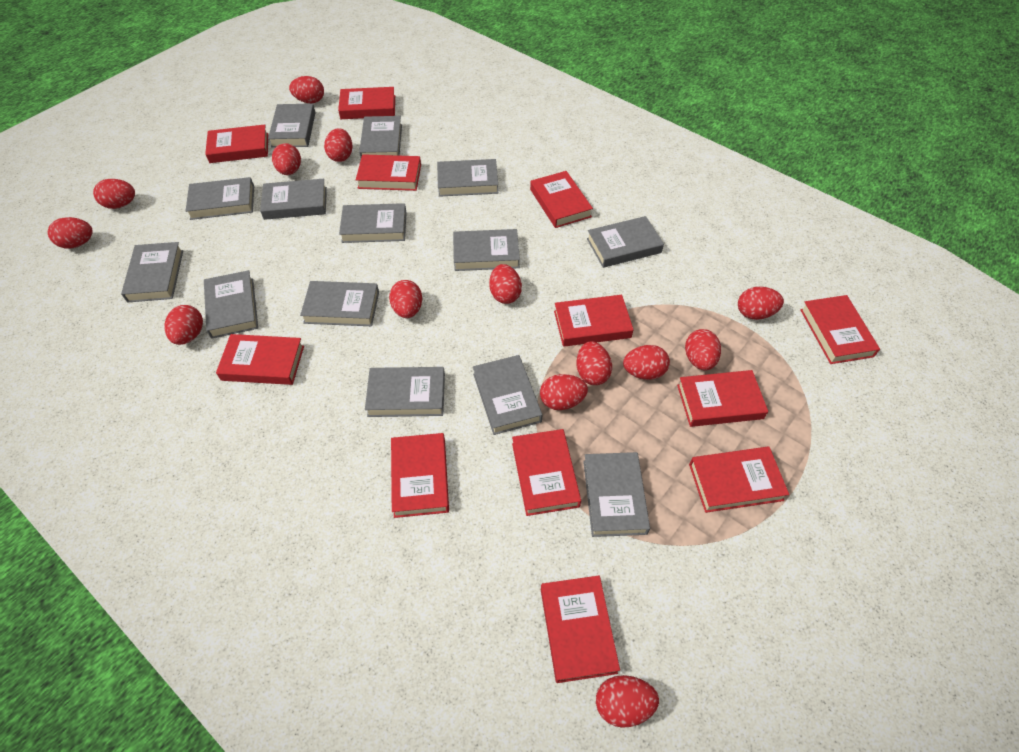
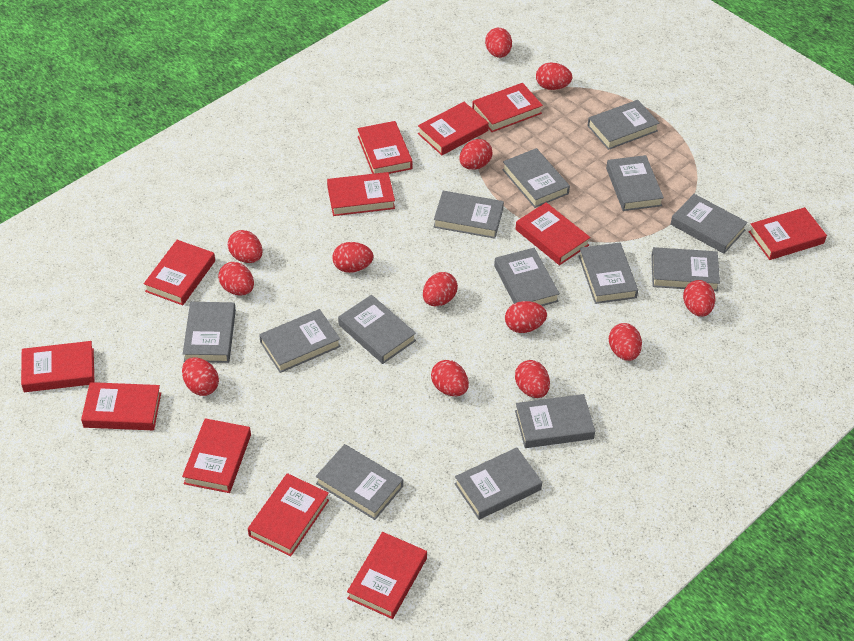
red egg: 14 -> 13

